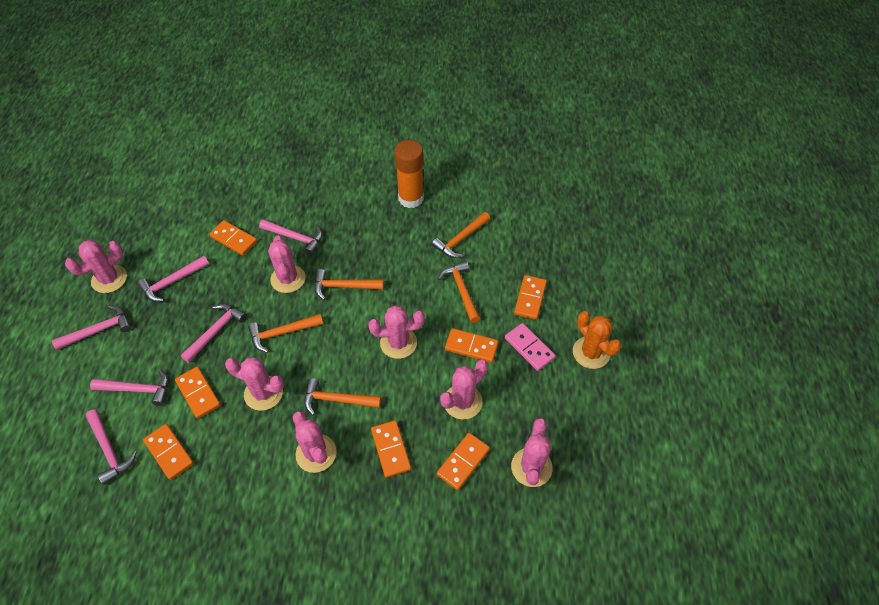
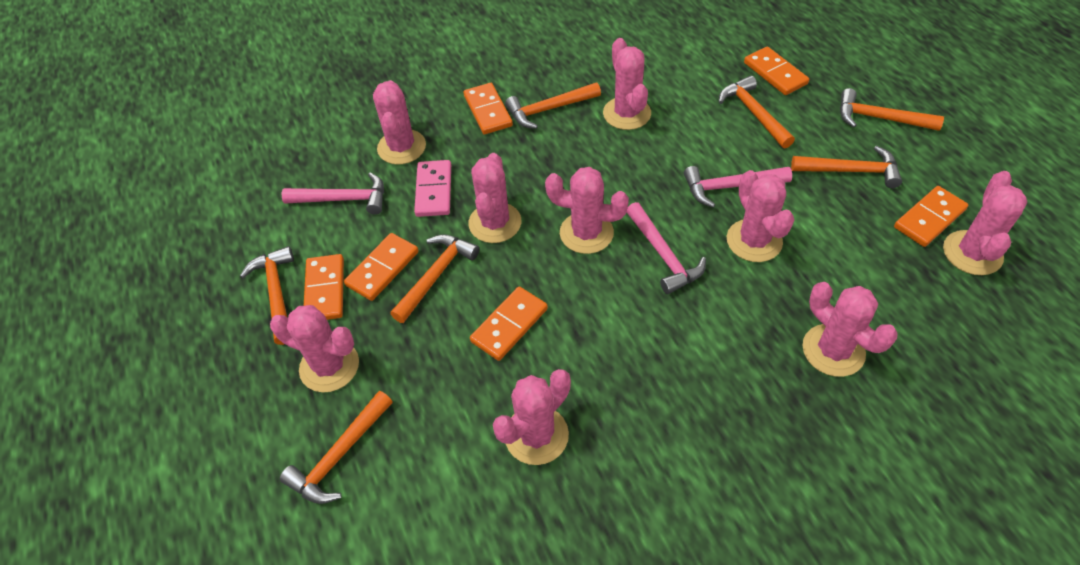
orange cactus: 1 -> 0
orange domino: 7 -> 6
orange glue stick: 1 -> 0
orange hammer: 5 -> 7
pink cactus: 7 -> 9
pink hammer: 6 -> 3

